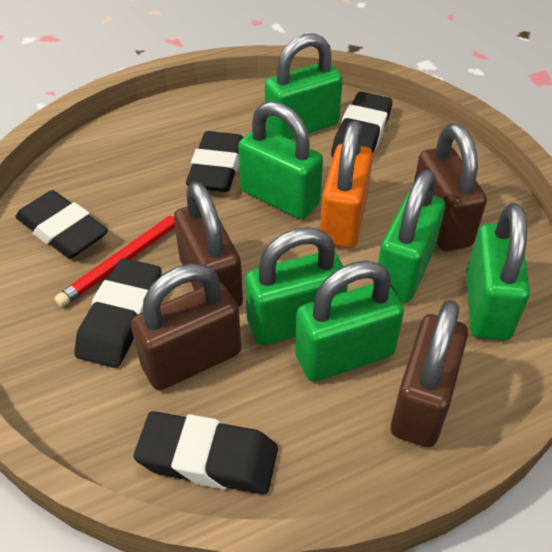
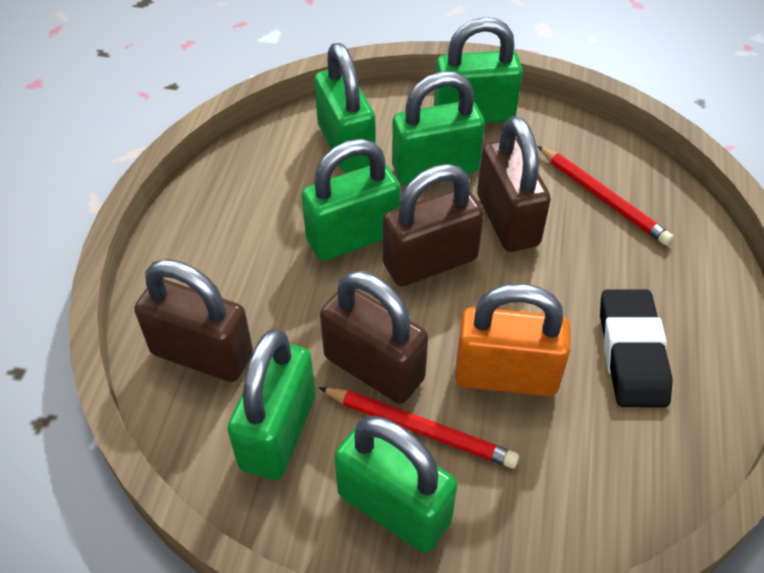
black eraser: 5 -> 1
red pencil: 1 -> 2

